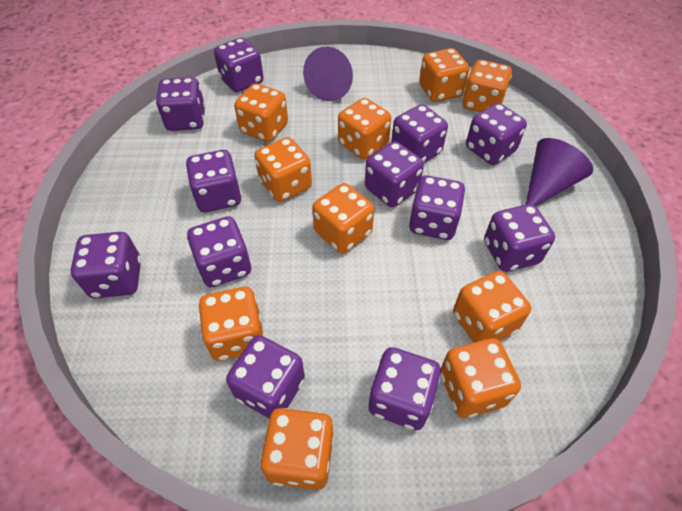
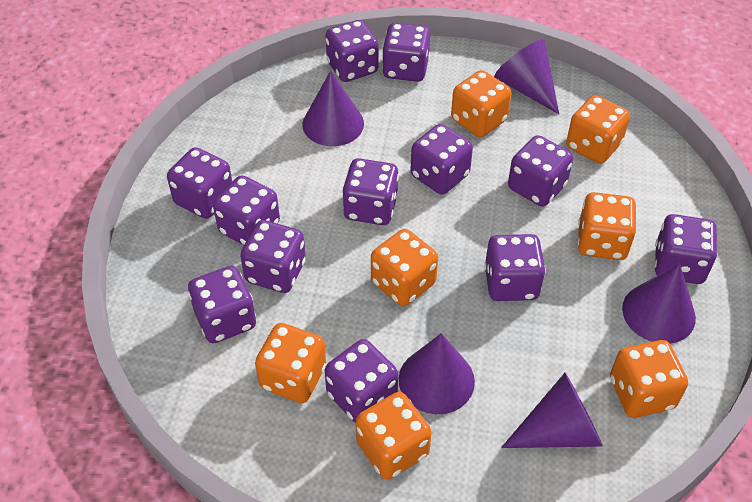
orange dice: 10 -> 7
purple cone: 2 -> 5

